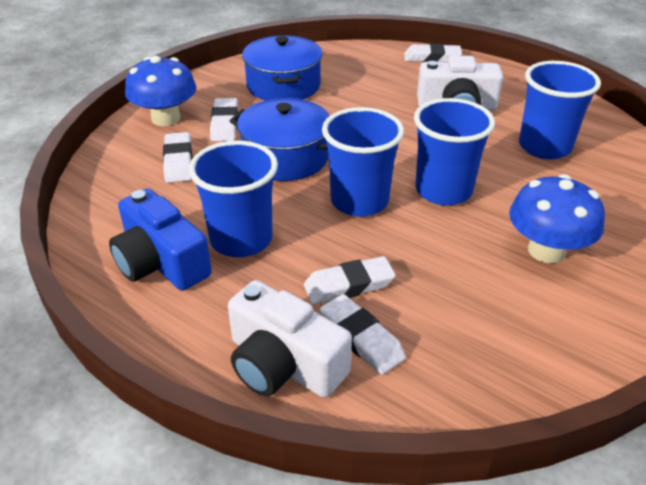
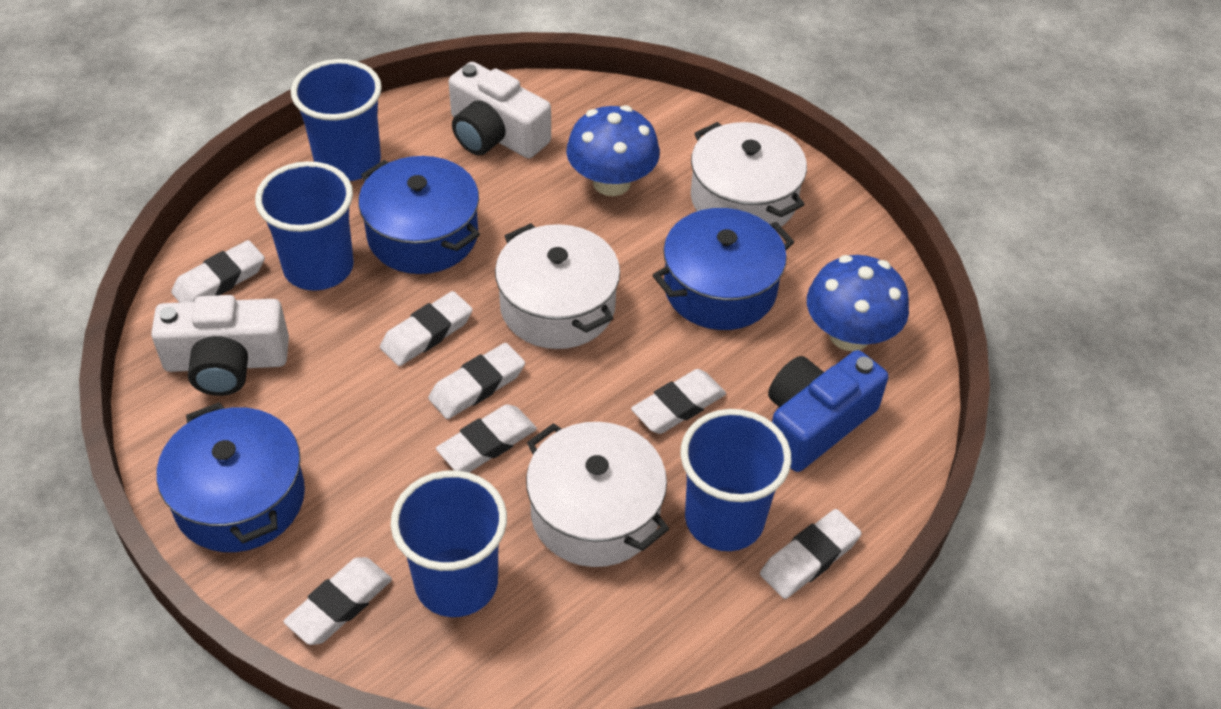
blue pot: 2 -> 3
white eraser: 5 -> 7
white pot: 0 -> 3

